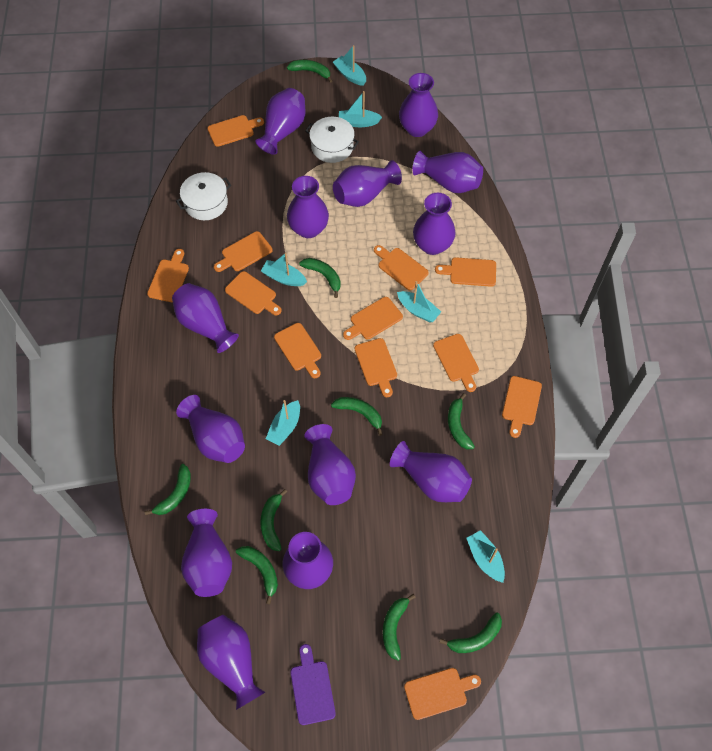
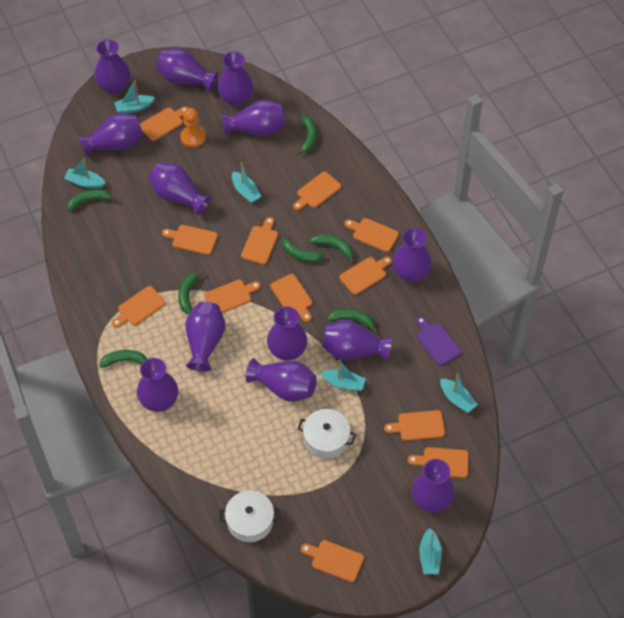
green banana: 9 -> 7
orange pawn: 0 -> 1

